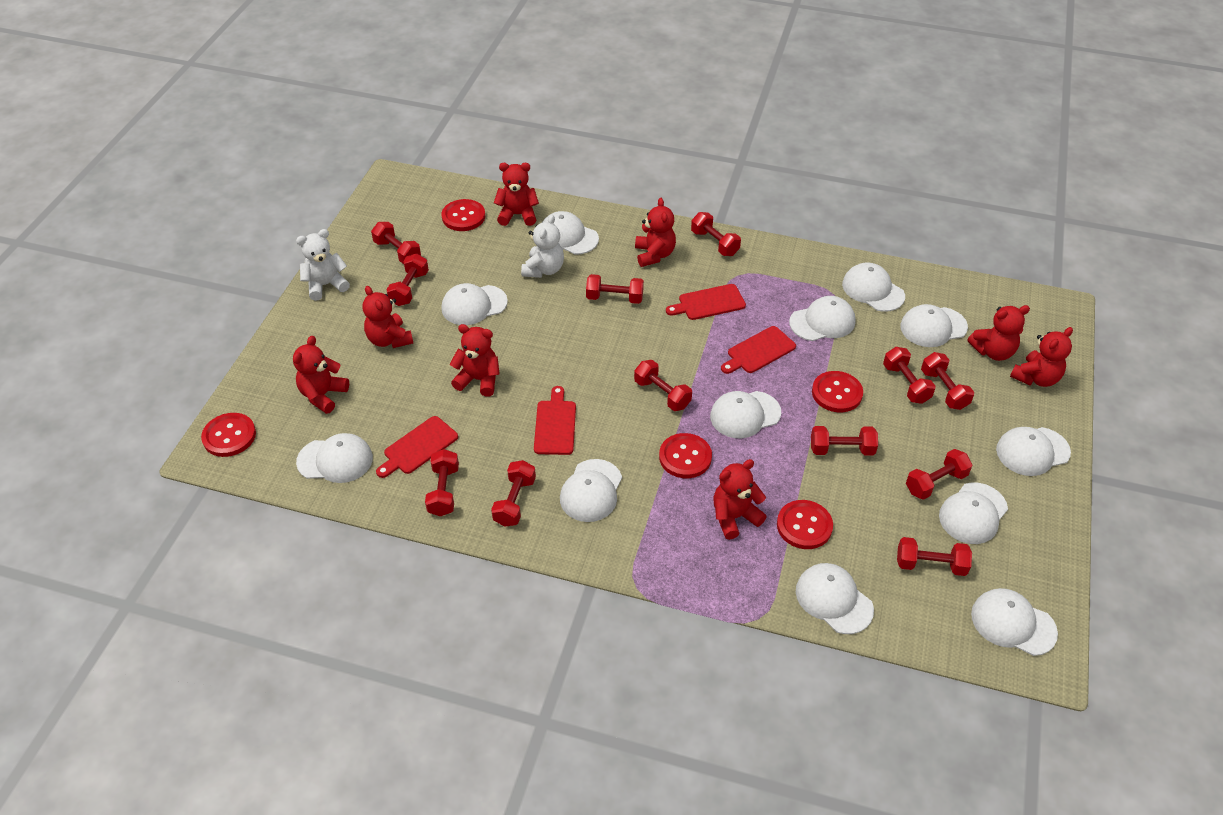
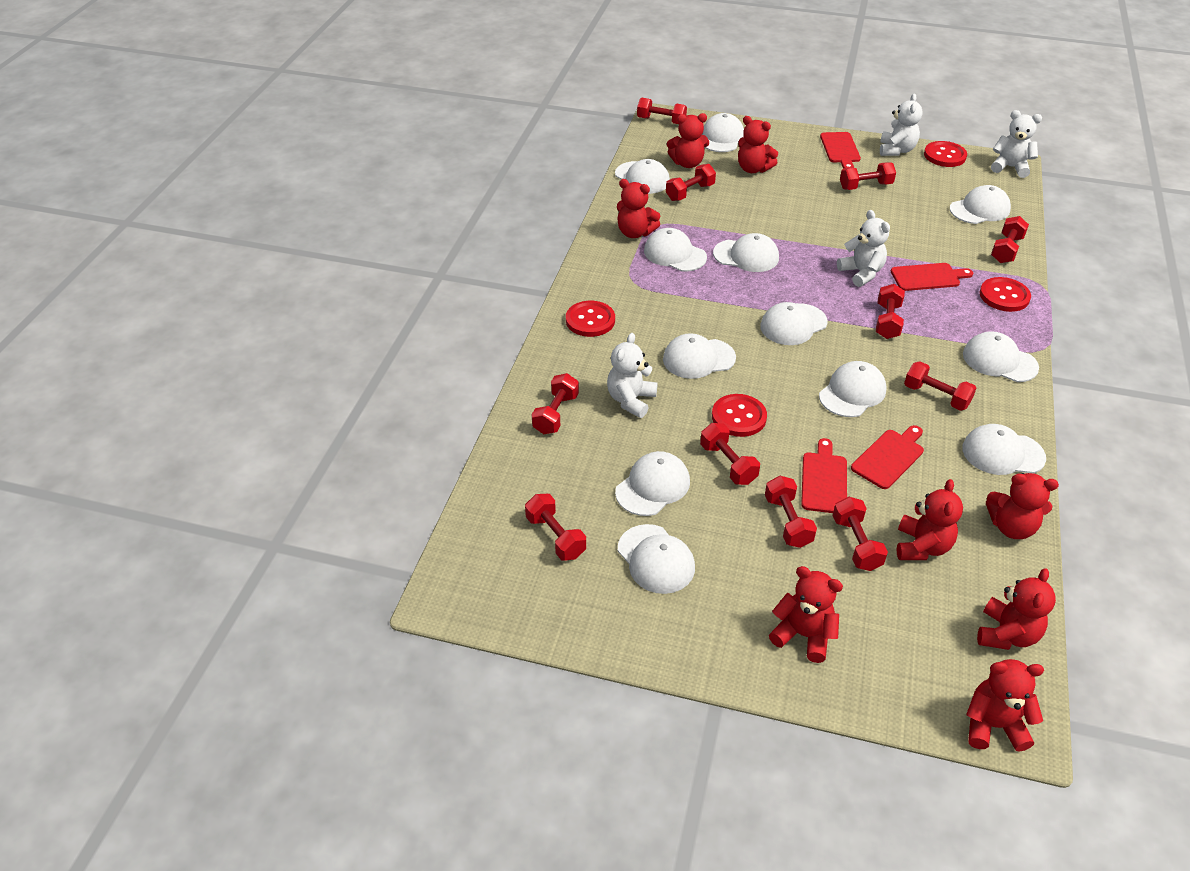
red button: 5 -> 4
red dumbbell: 12 -> 11
white teddy bear: 2 -> 4

